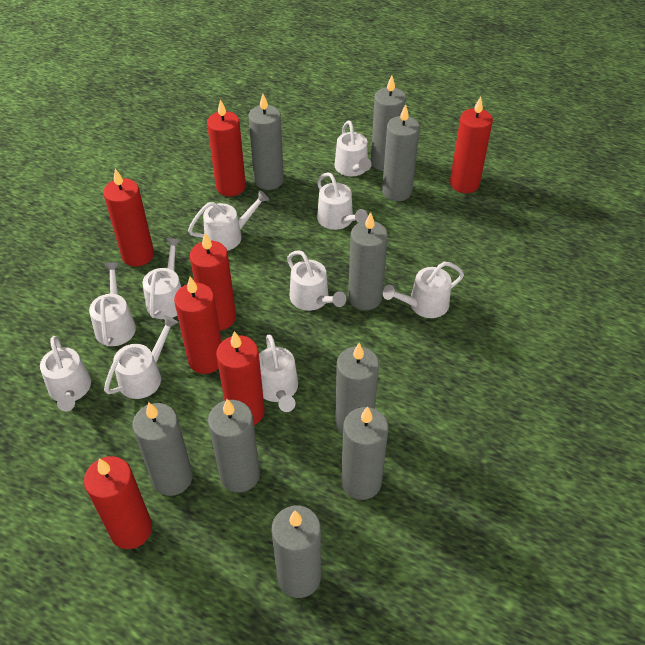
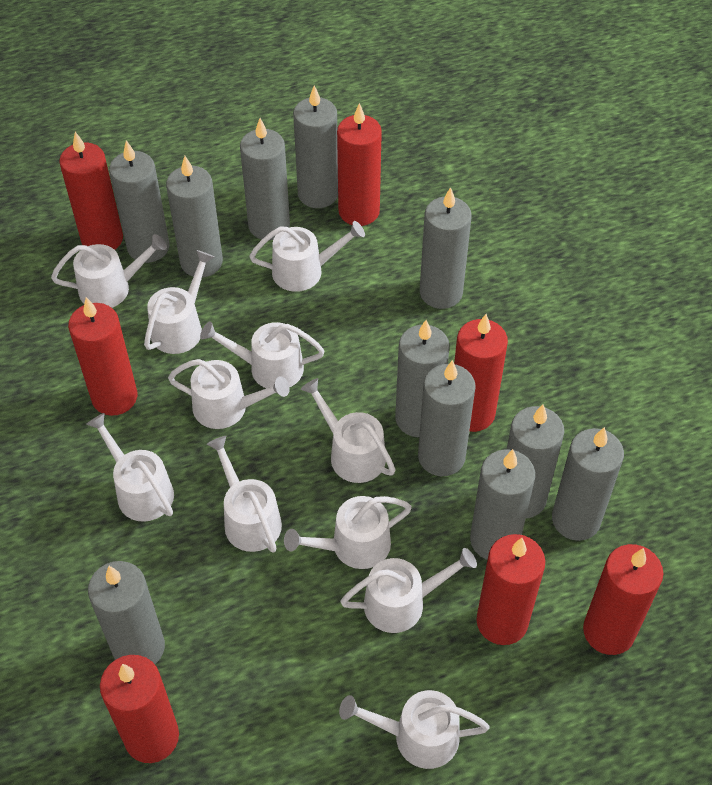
grey candle: 9 -> 11
white watering can: 10 -> 11

